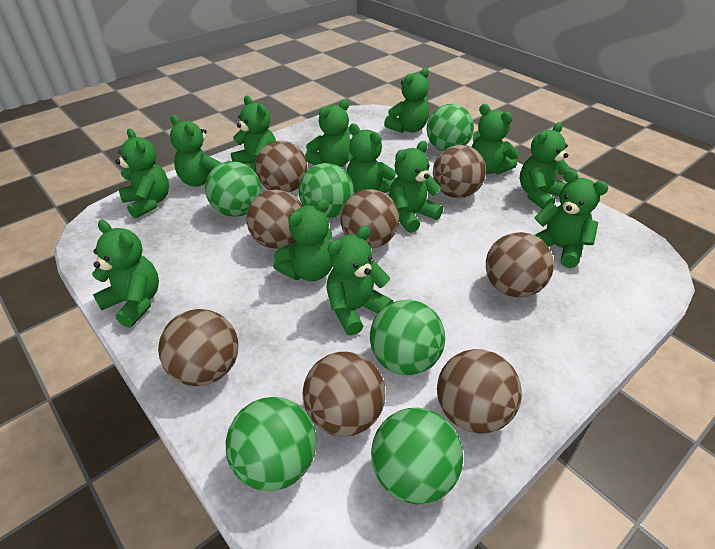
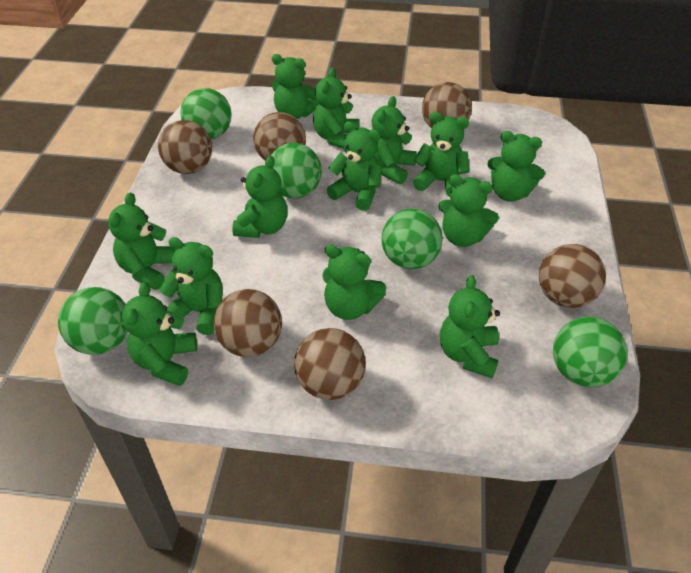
brown ball: 8 -> 6
green ball: 6 -> 5

